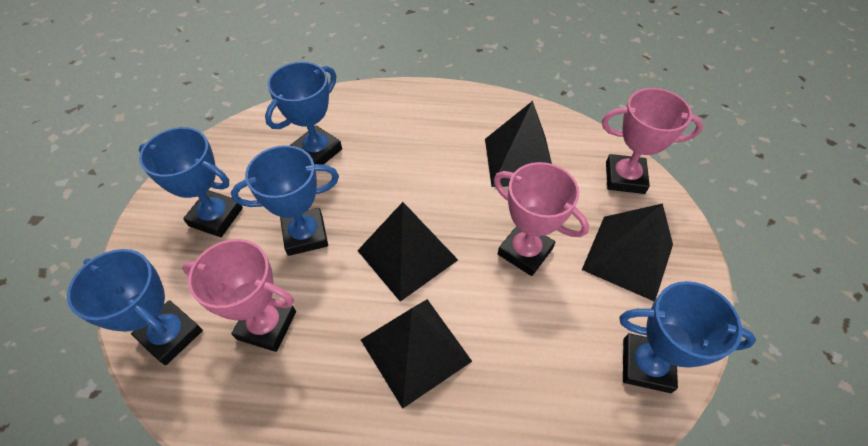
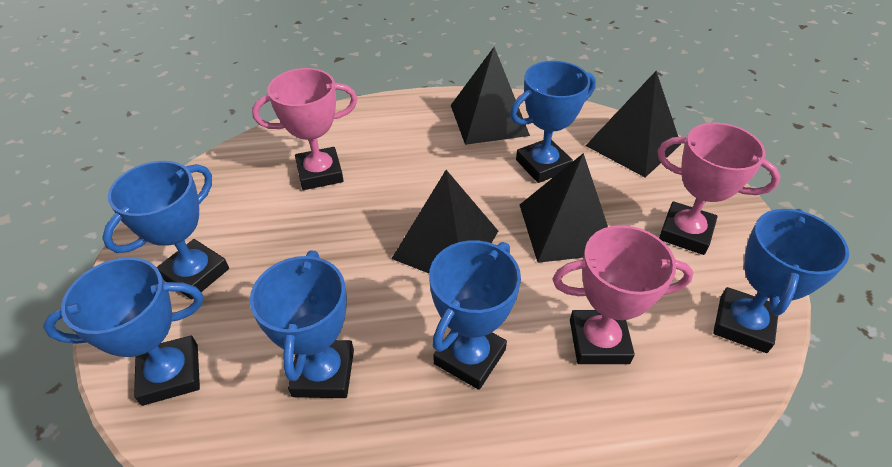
blue trophy: 5 -> 6

